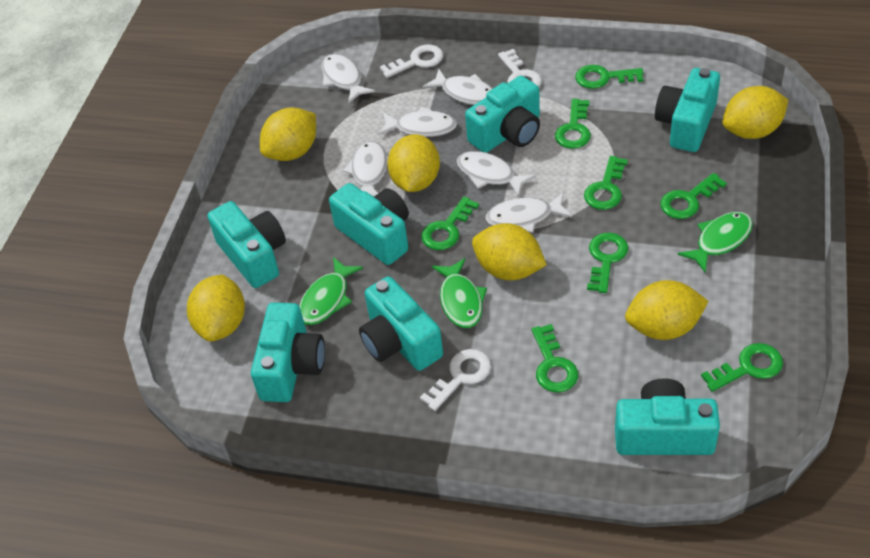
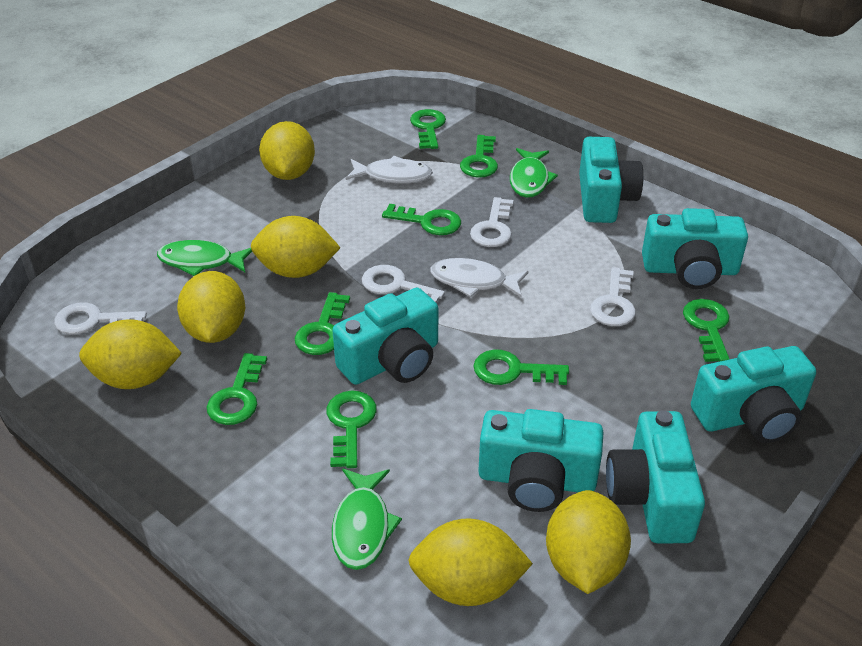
turquoise camera: 7 -> 6
white fish: 6 -> 2
white key: 3 -> 4

